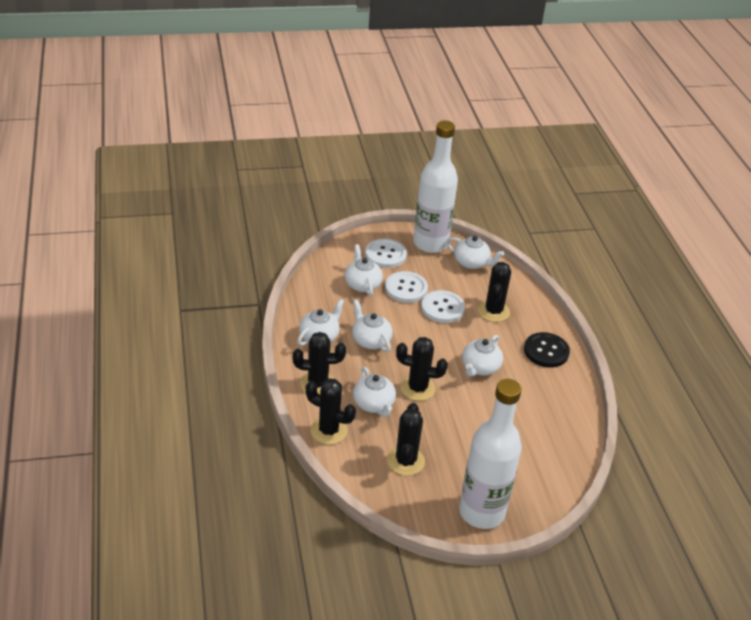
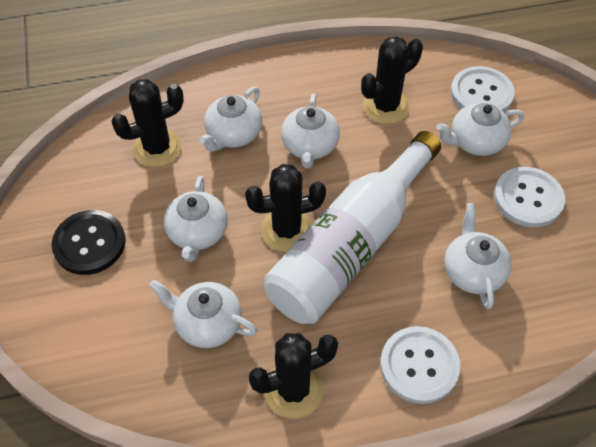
black cactus: 5 -> 4
white bottle: 2 -> 1

